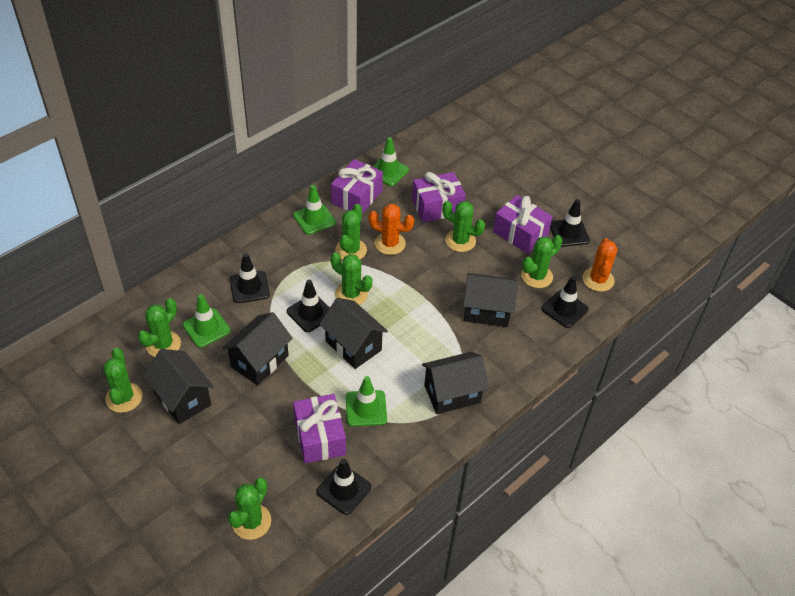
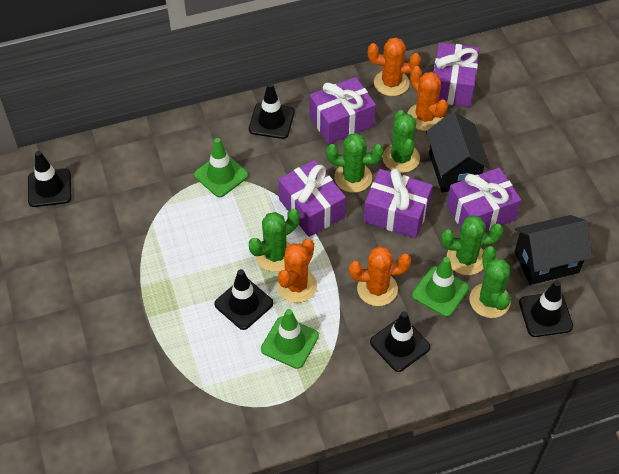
black house: 5 -> 2
green cactus: 7 -> 5
green traffic cone: 4 -> 3
orange cactus: 2 -> 4
purple gift: 4 -> 5

